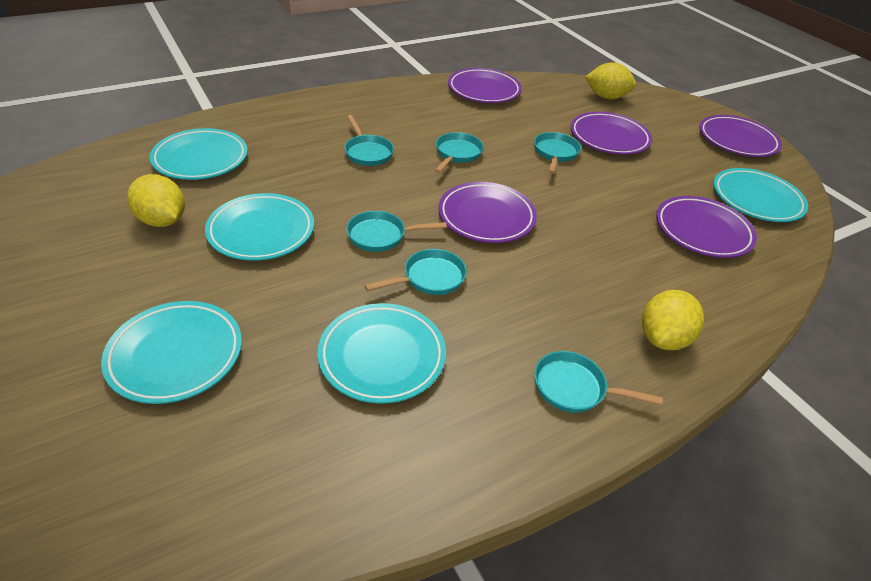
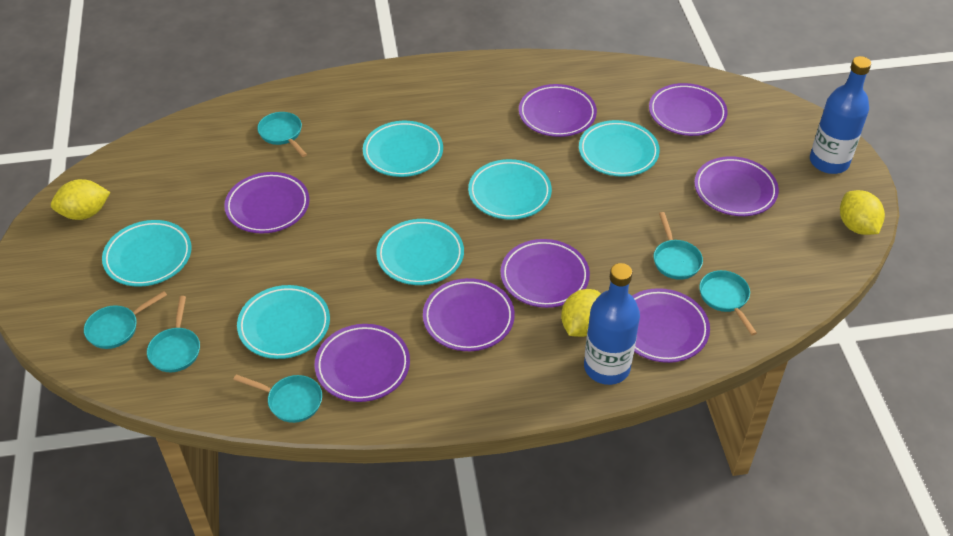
blue bottle: 0 -> 2
purple plate: 5 -> 8
turquoise plate: 5 -> 6

